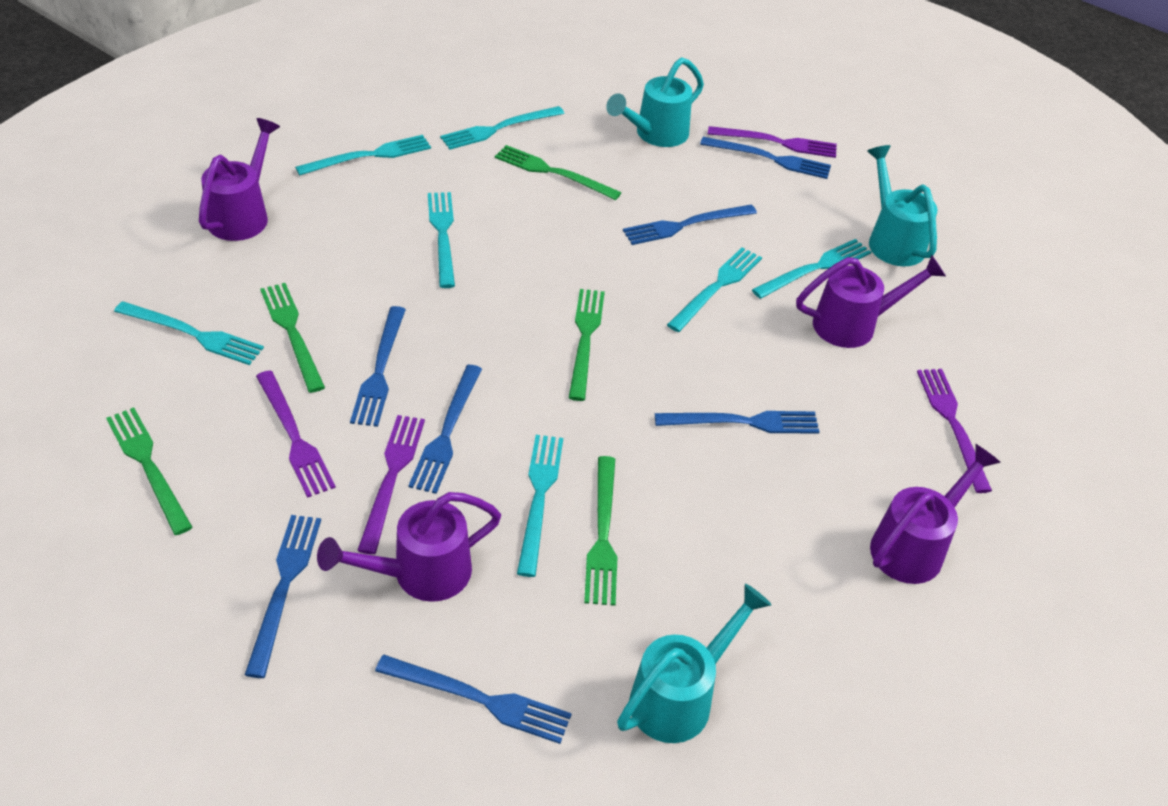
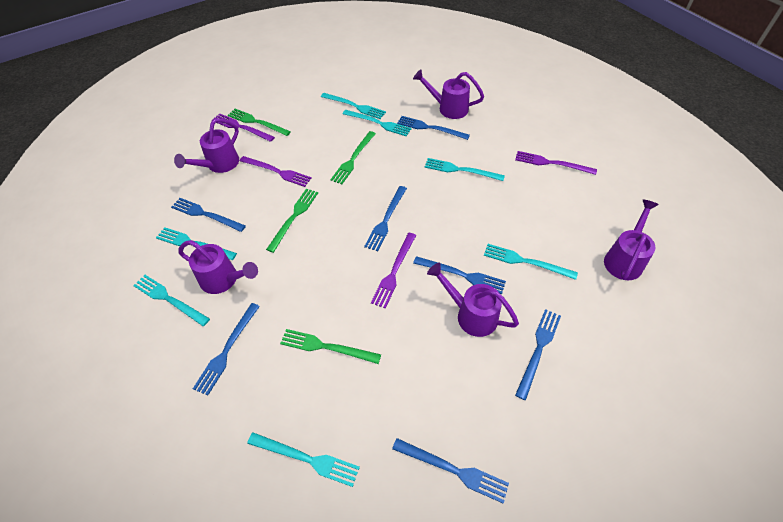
green fork: 5 -> 4
purple watering can: 4 -> 5
turquoise watering can: 3 -> 0

